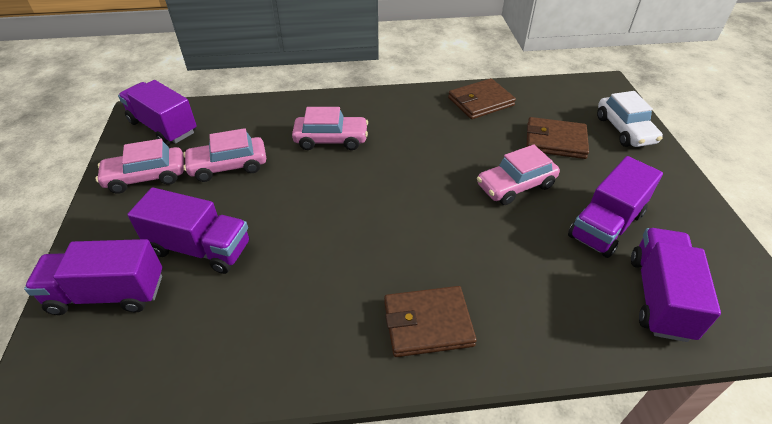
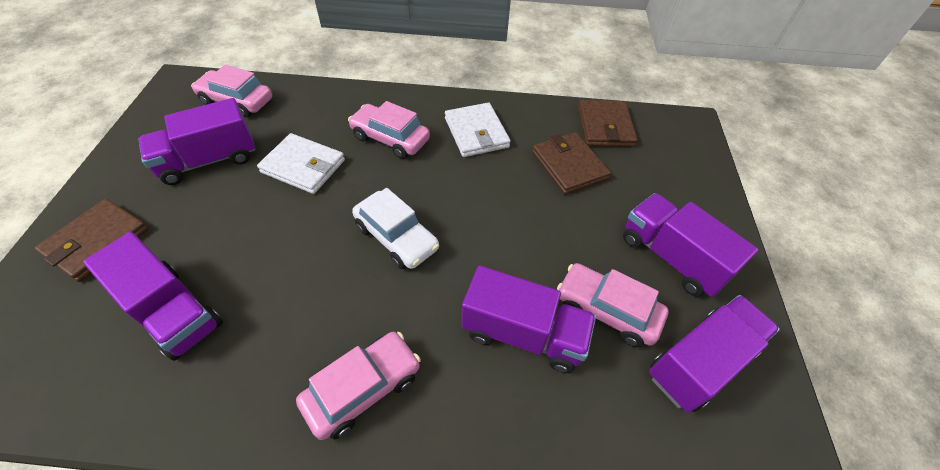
white wallet: 0 -> 2

